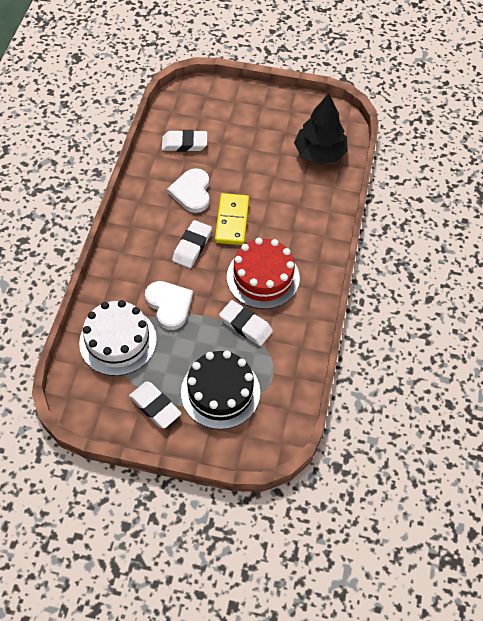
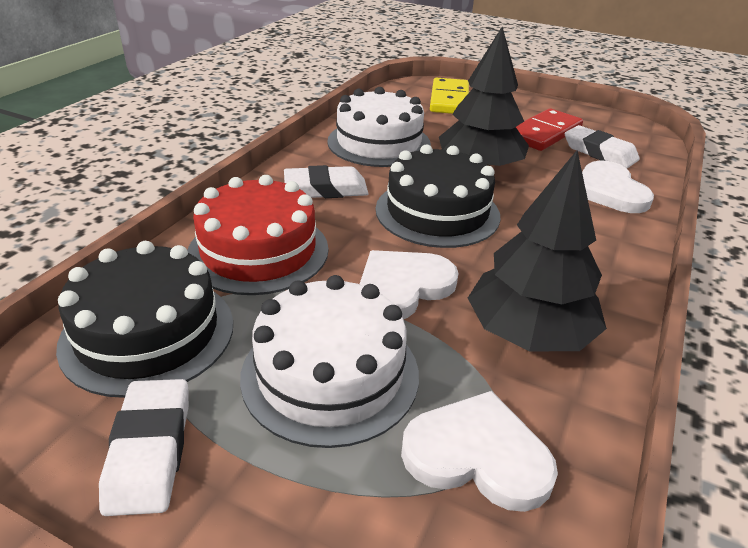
black cake: 1 -> 2
black tree: 1 -> 2
red domino: 0 -> 1
white cake: 1 -> 2
white eraser: 4 -> 3
white heart: 2 -> 3

